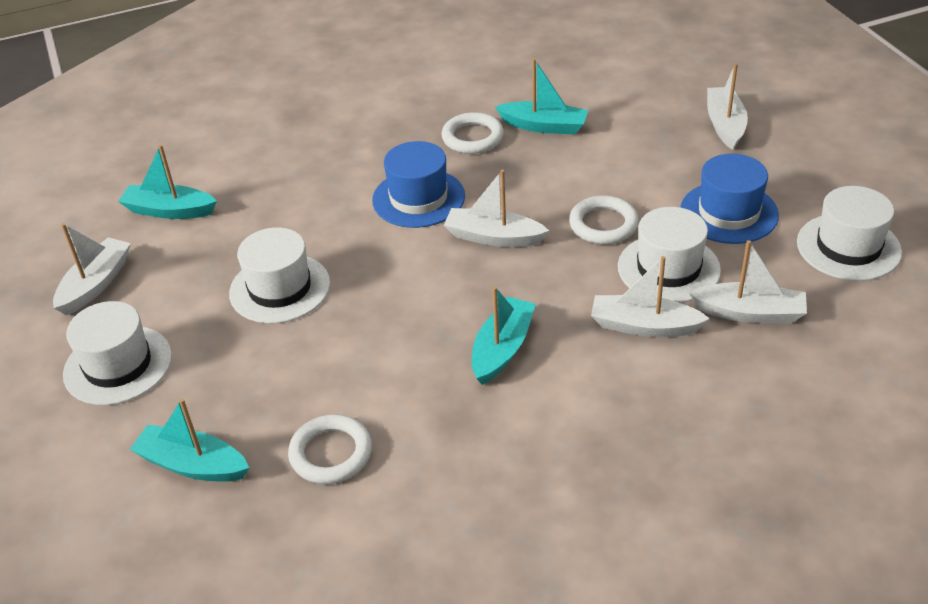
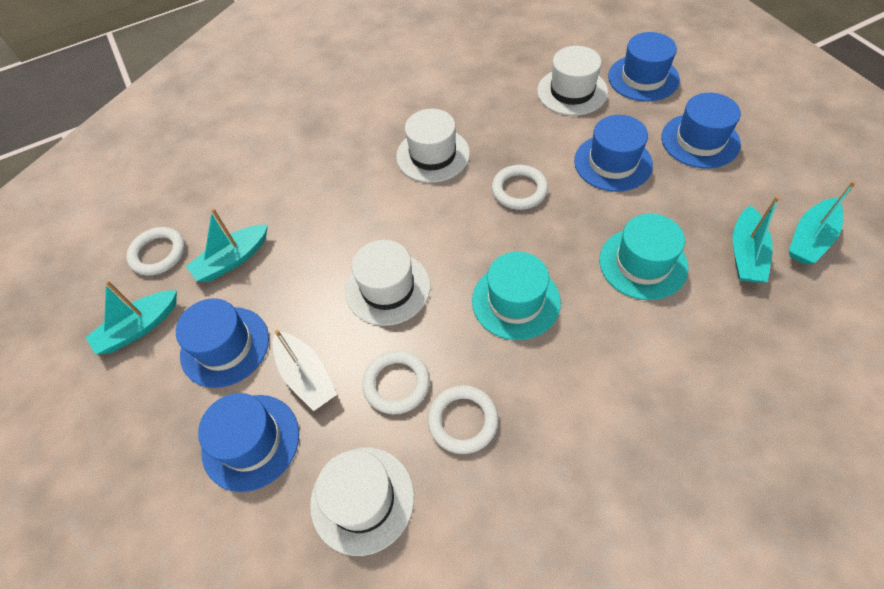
blue hat: 2 -> 5
turquoise hat: 0 -> 2
white boat: 5 -> 1
white ring: 3 -> 4

